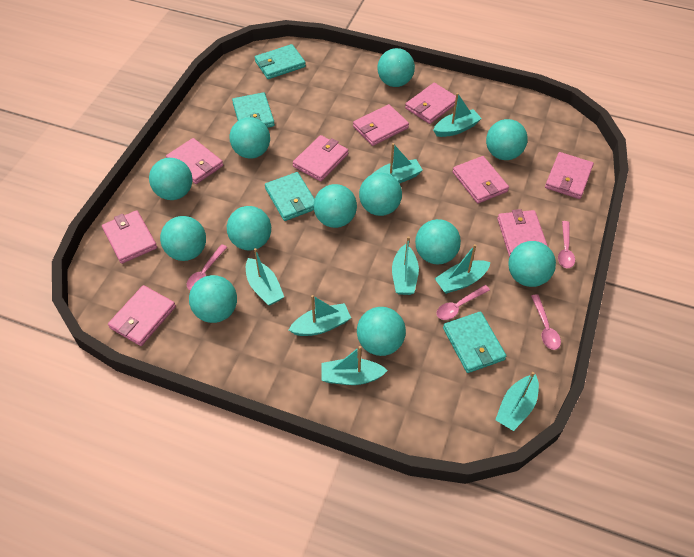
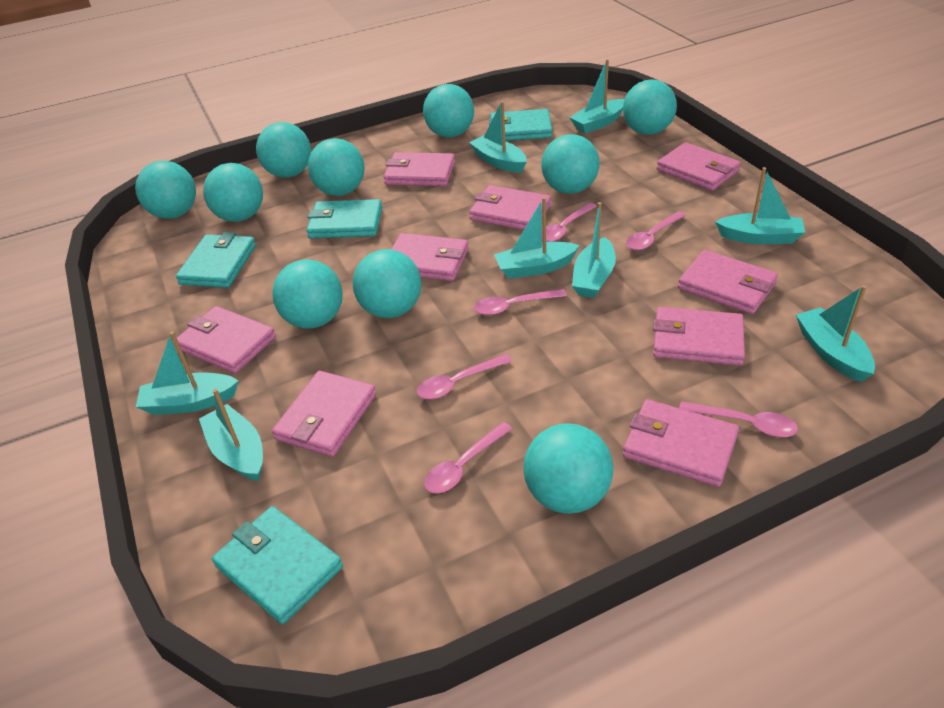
pink spoon: 4 -> 6
turquoise ball: 12 -> 10

